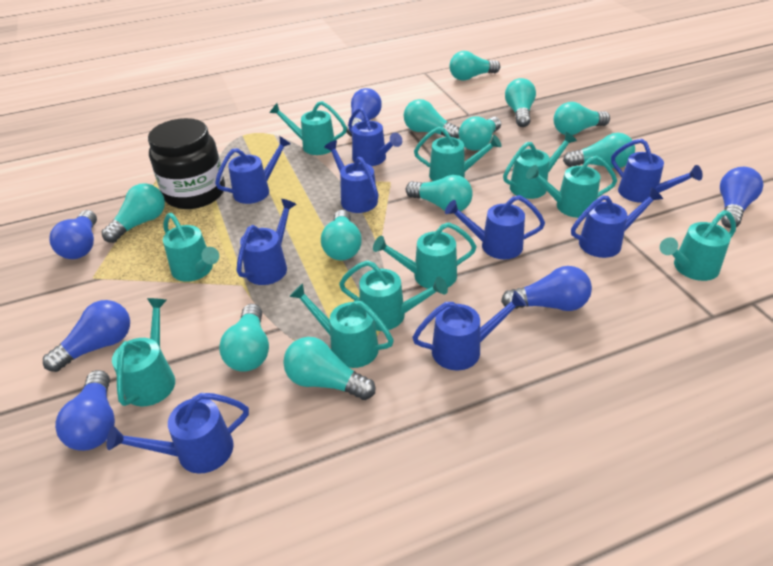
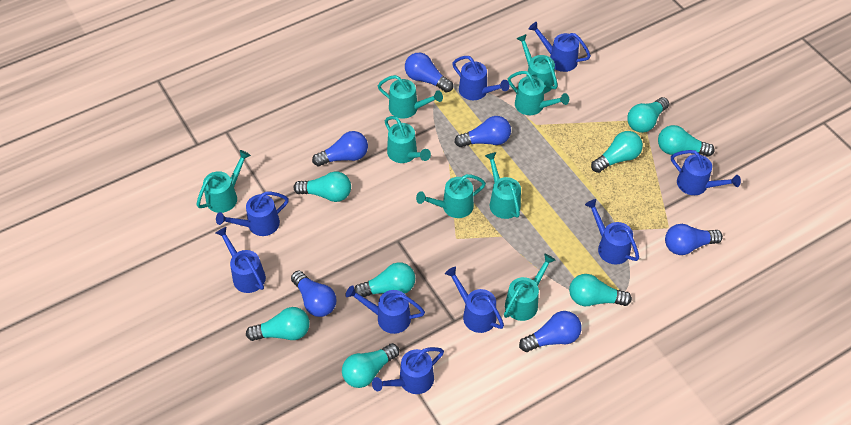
black jar: 1 -> 0
turquoise light bulb: 11 -> 8
turquoise watering can: 10 -> 8

